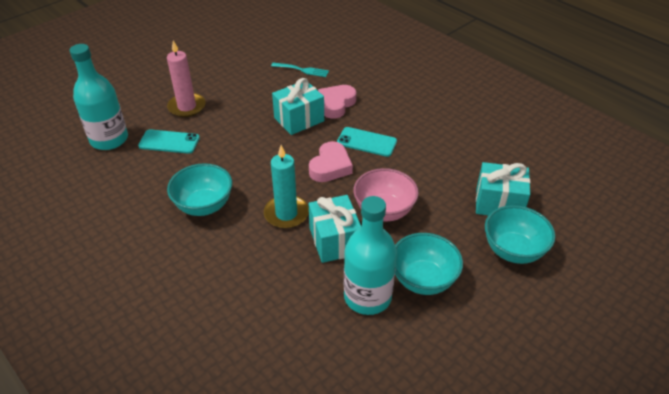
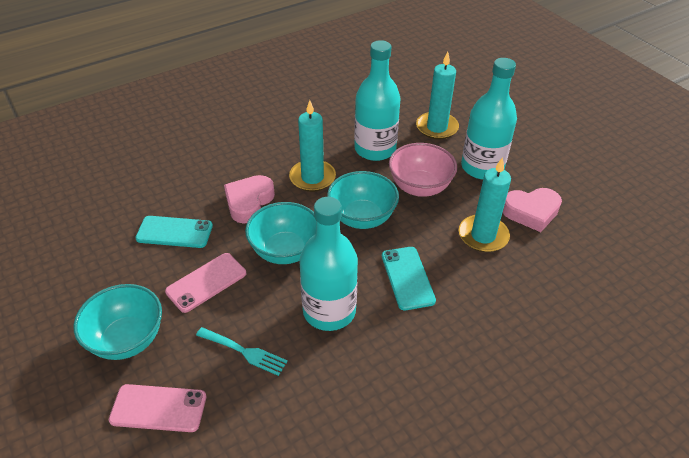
pink candle: 1 -> 0
pink phone: 0 -> 2
turquoise bottle: 2 -> 3
turquoise candle: 1 -> 3
turquoise gift: 3 -> 0

